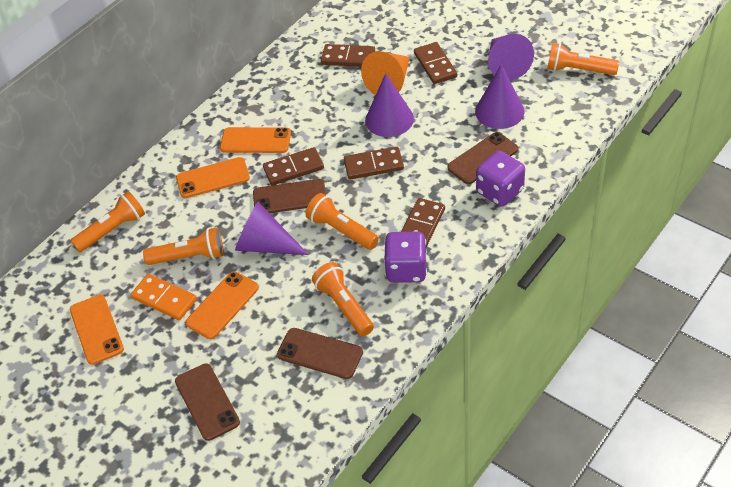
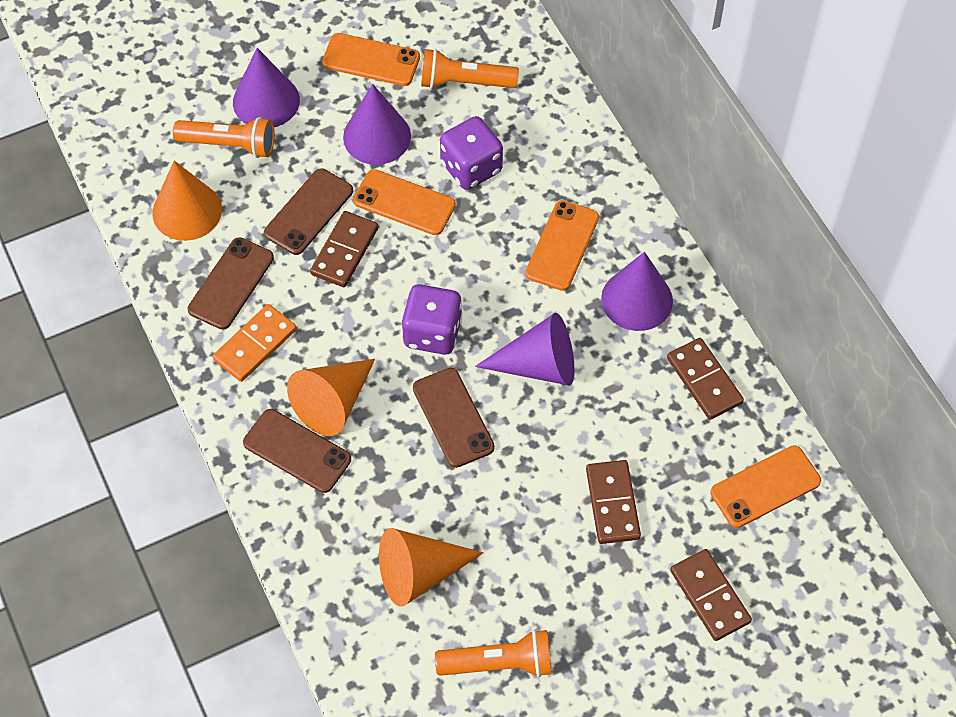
brown domino: 5 -> 4
orange cone: 1 -> 3
orange flashlight: 5 -> 3

